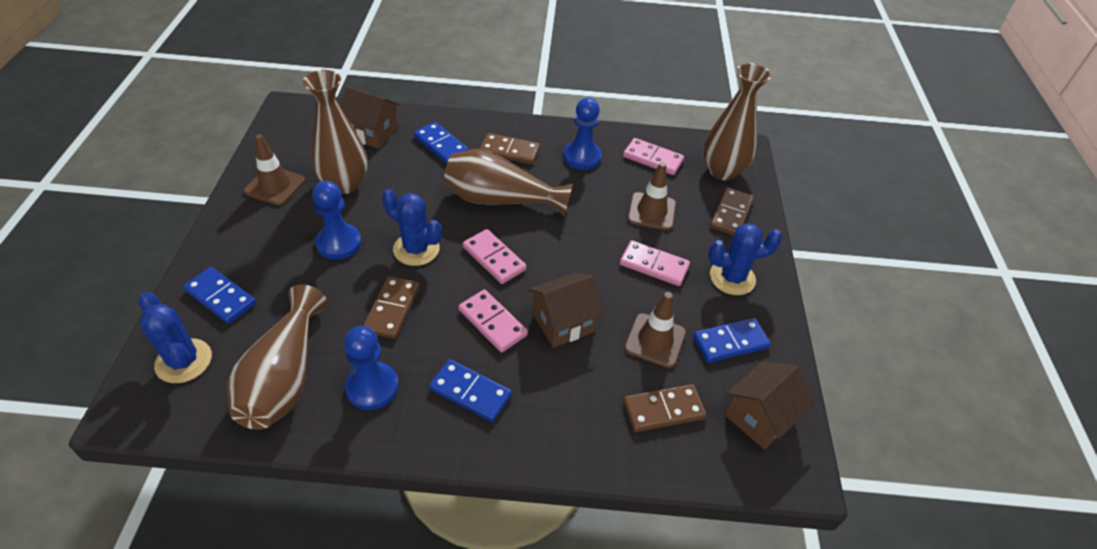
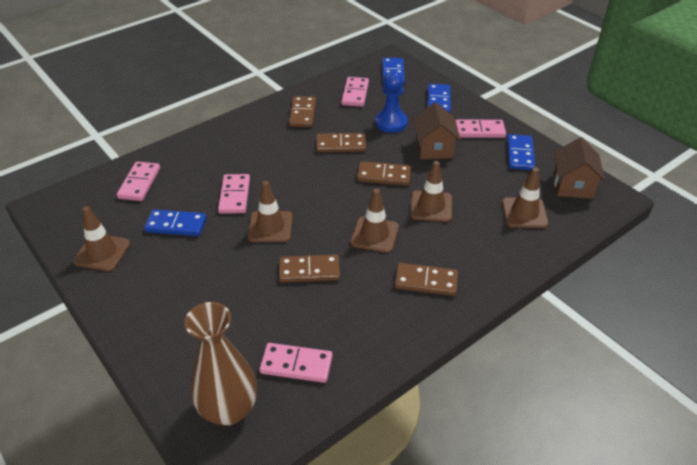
blue cactus: 3 -> 0
blue pawn: 3 -> 1
brown domino: 4 -> 5
brown house: 3 -> 2
brown traffic cone: 3 -> 5
brown vase: 4 -> 1
pink domino: 4 -> 5

